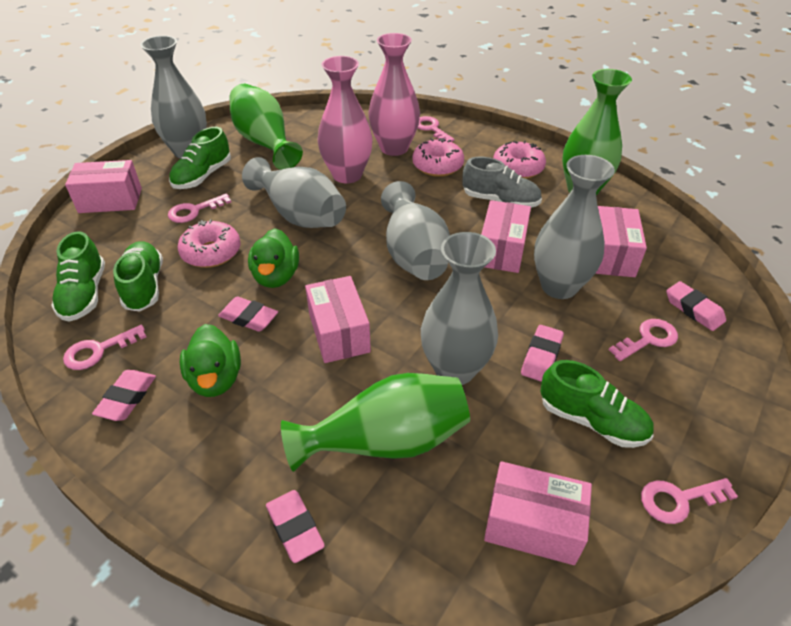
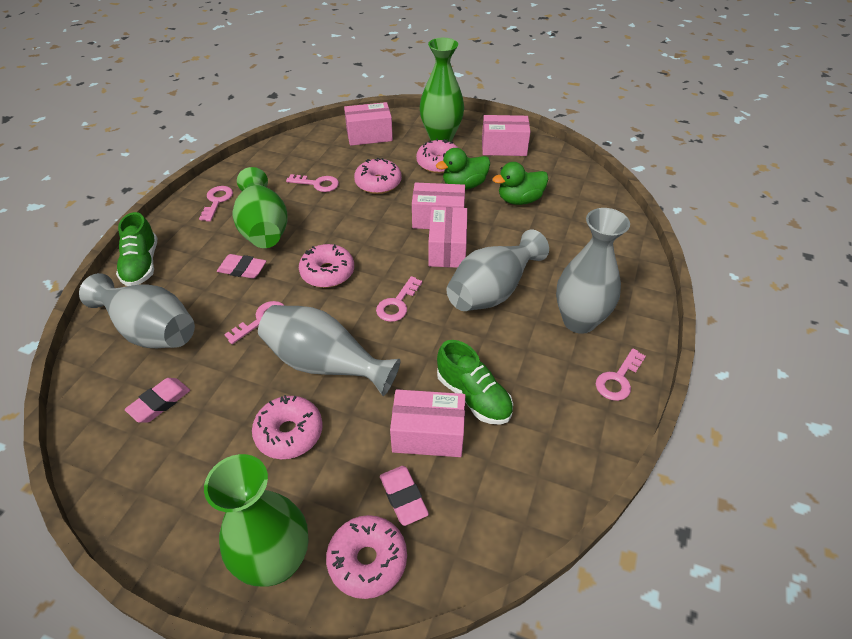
green shoe: 4 -> 2
grey shoe: 1 -> 0
grey vase: 5 -> 4
pink donut: 3 -> 5
pink eraser: 5 -> 3
pink vase: 2 -> 0

